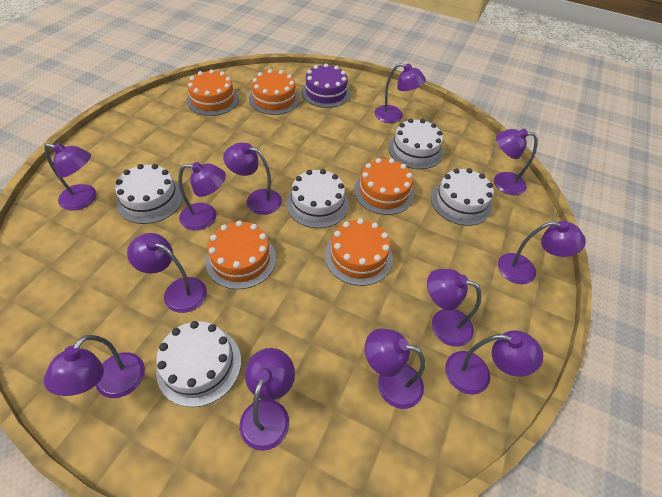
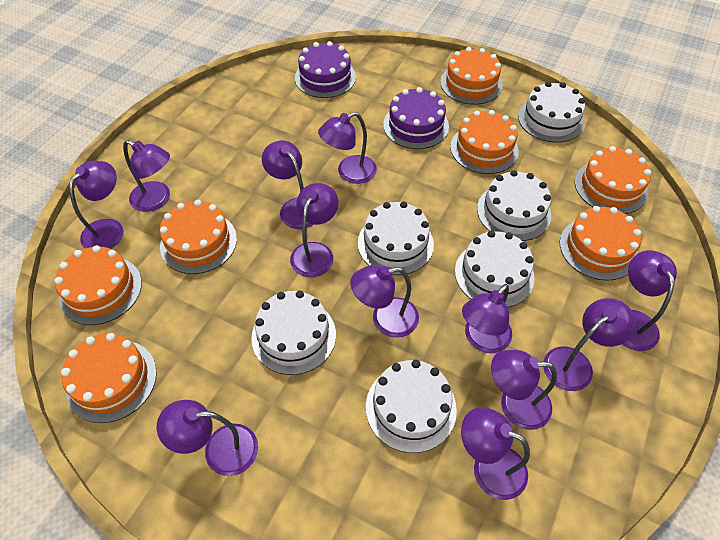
orange cake: 5 -> 7
purple cake: 1 -> 2
white cake: 5 -> 6

